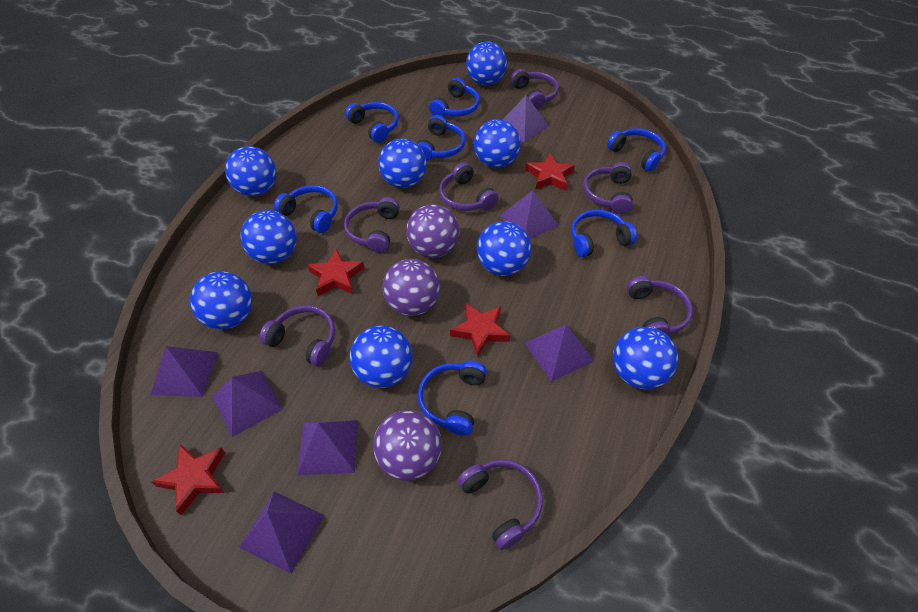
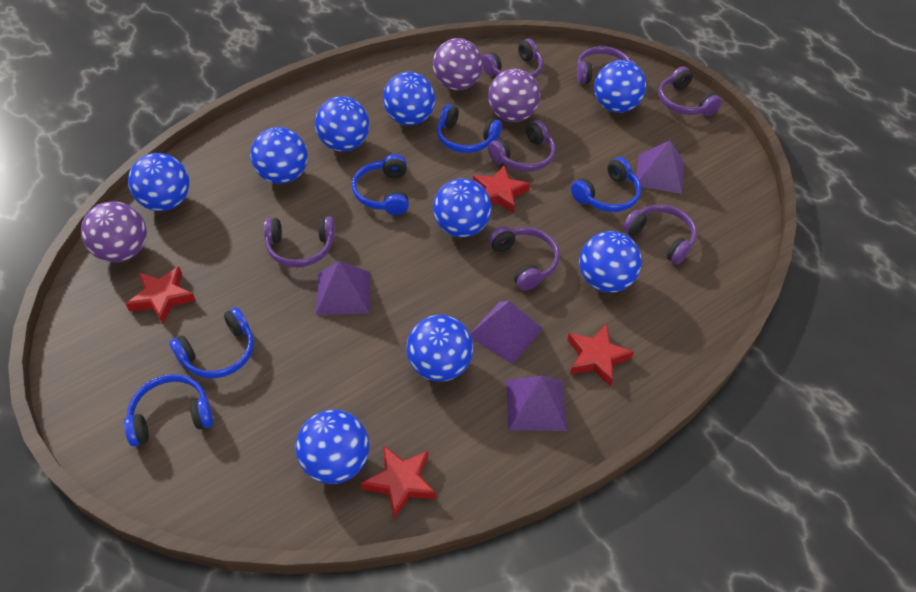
blue headphones: 7 -> 5
purple pyramid: 7 -> 4

